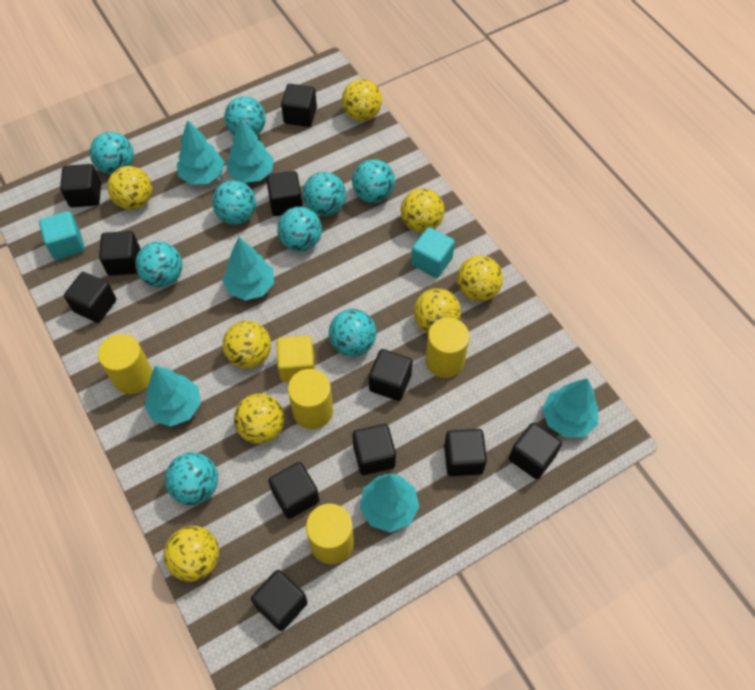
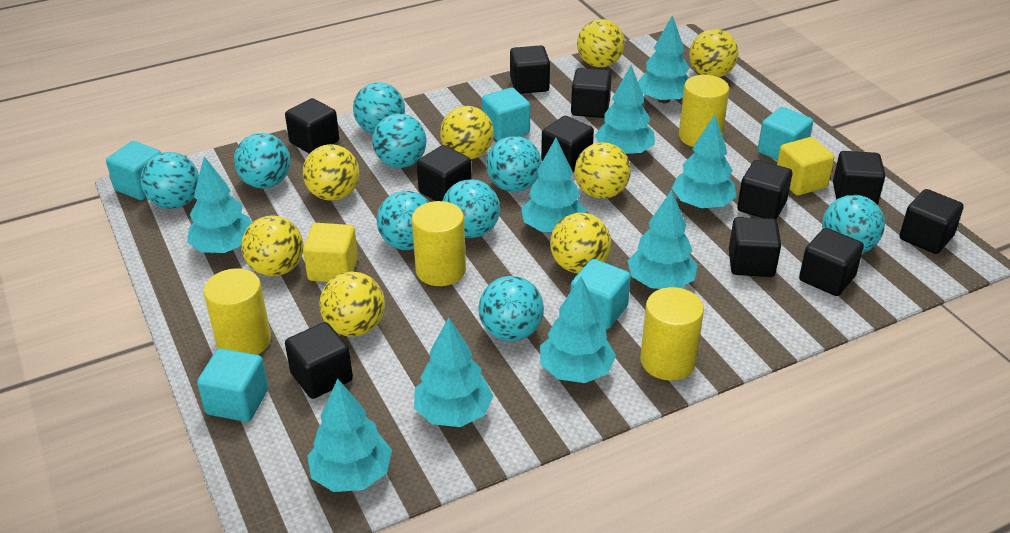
turquoise cube: 2 -> 5
turquoise tree: 6 -> 9
yellow cube: 1 -> 2

